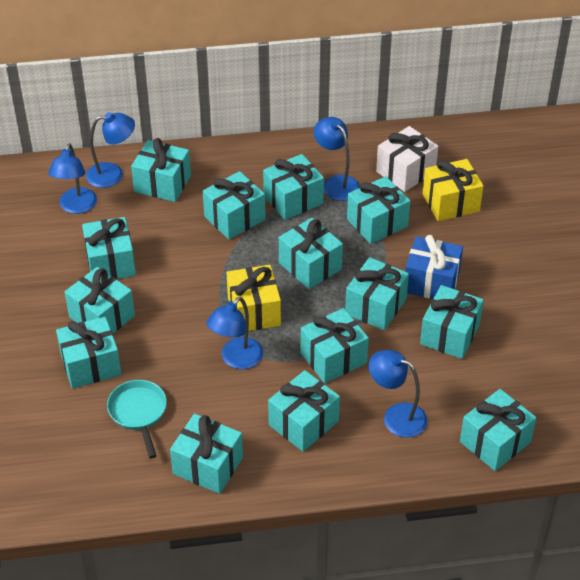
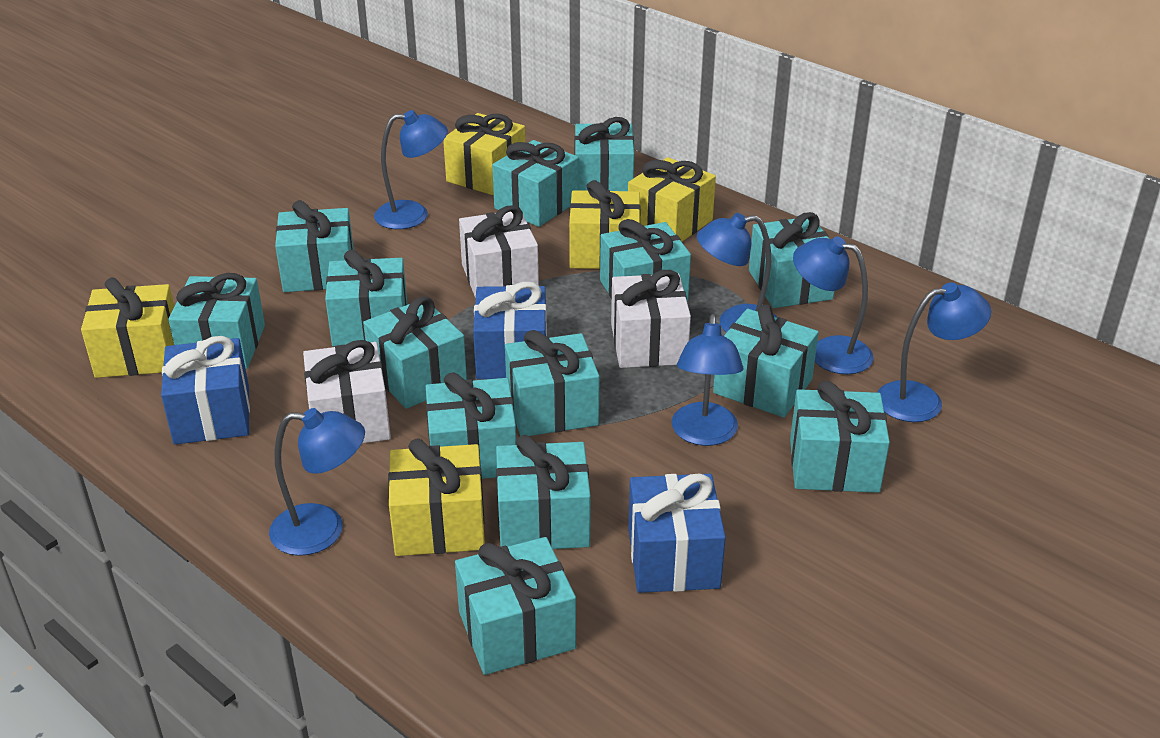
blue gift: 1 -> 3
blue lamp: 5 -> 6
turquoise pan: 1 -> 0
white gift: 1 -> 3
yellow gift: 2 -> 5

